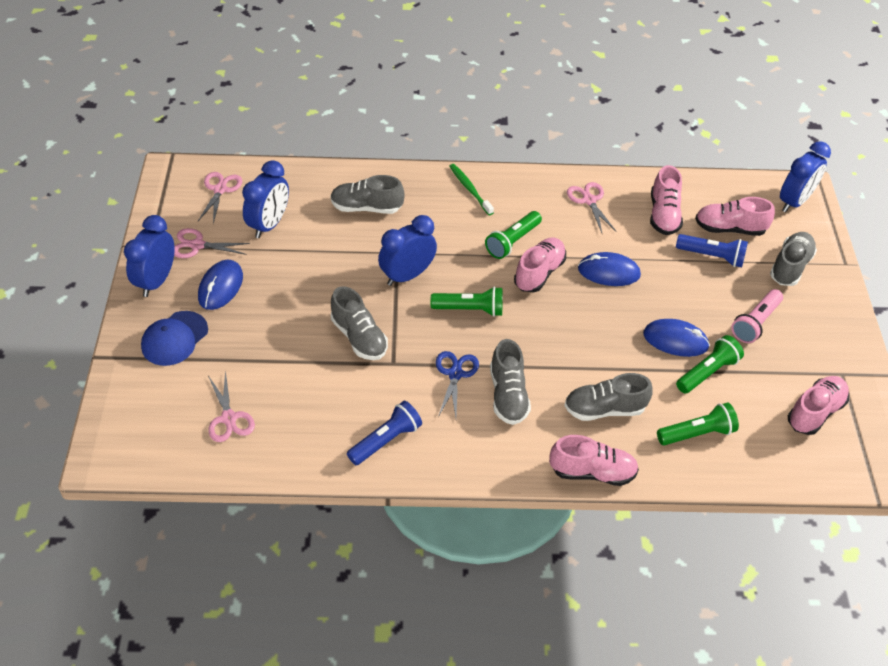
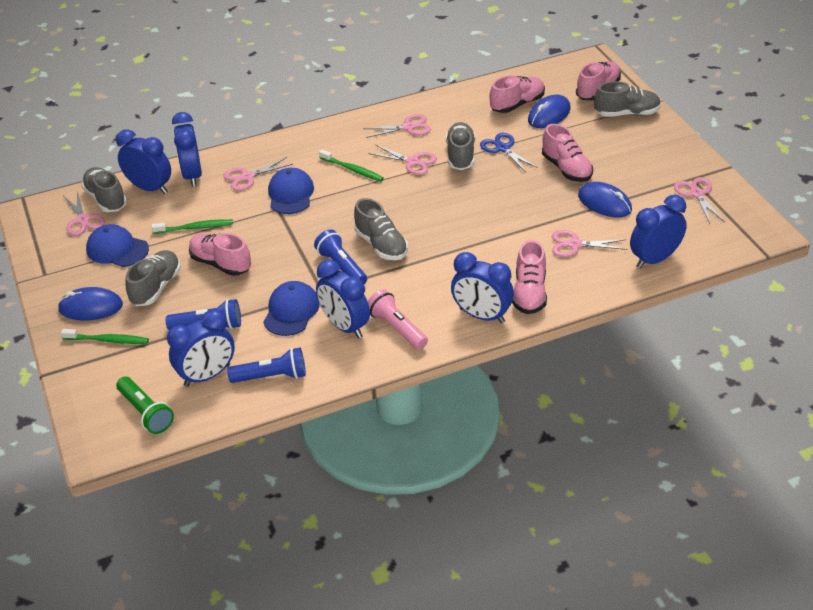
blue cap: 1 -> 3
blue clock: 4 -> 6
blue flashlight: 2 -> 3
green flashlight: 4 -> 1
green toothbrush: 1 -> 3
pink scissors: 4 -> 6

